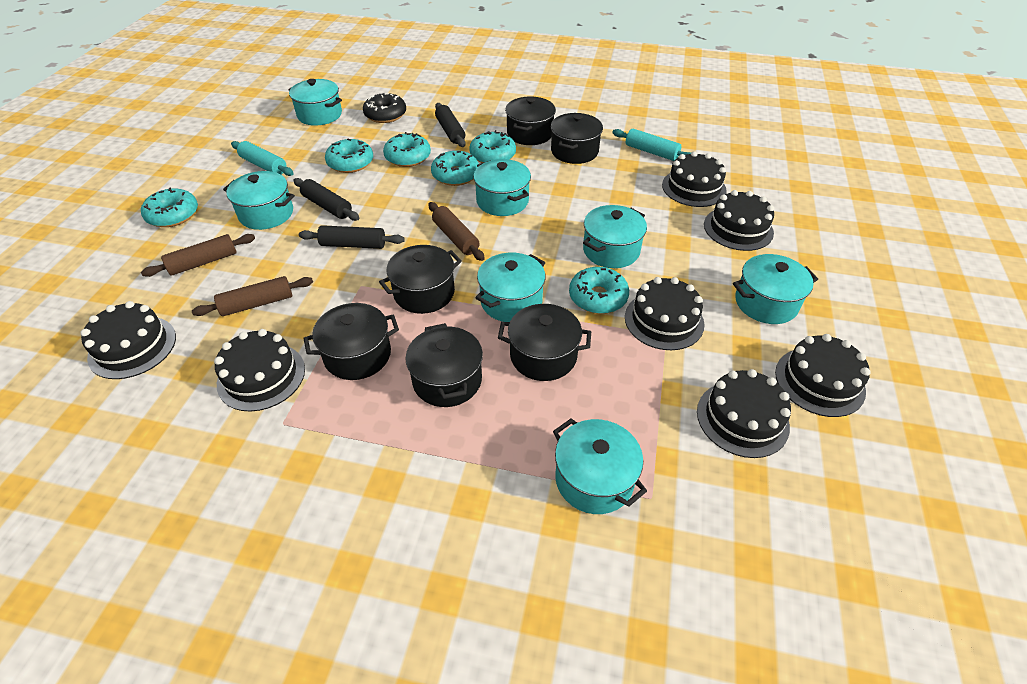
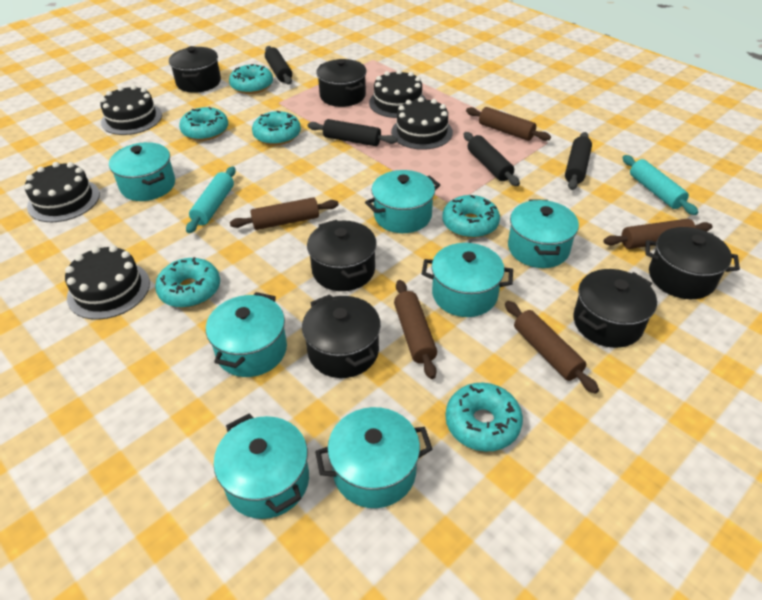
black cake: 7 -> 5
black donut: 1 -> 0
black rolling pin: 3 -> 4
brown rolling pin: 3 -> 5

